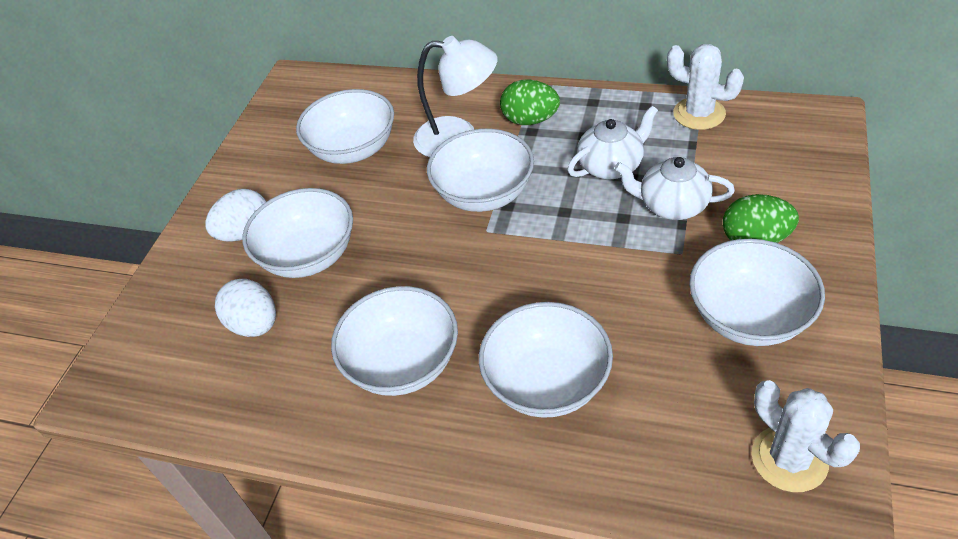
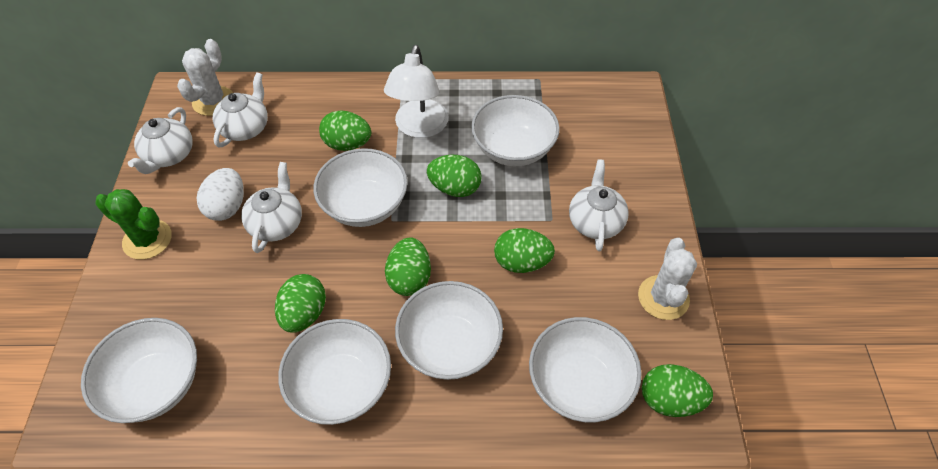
green cactus: 0 -> 1
green egg: 2 -> 6
white egg: 2 -> 1
white teapot: 2 -> 4

